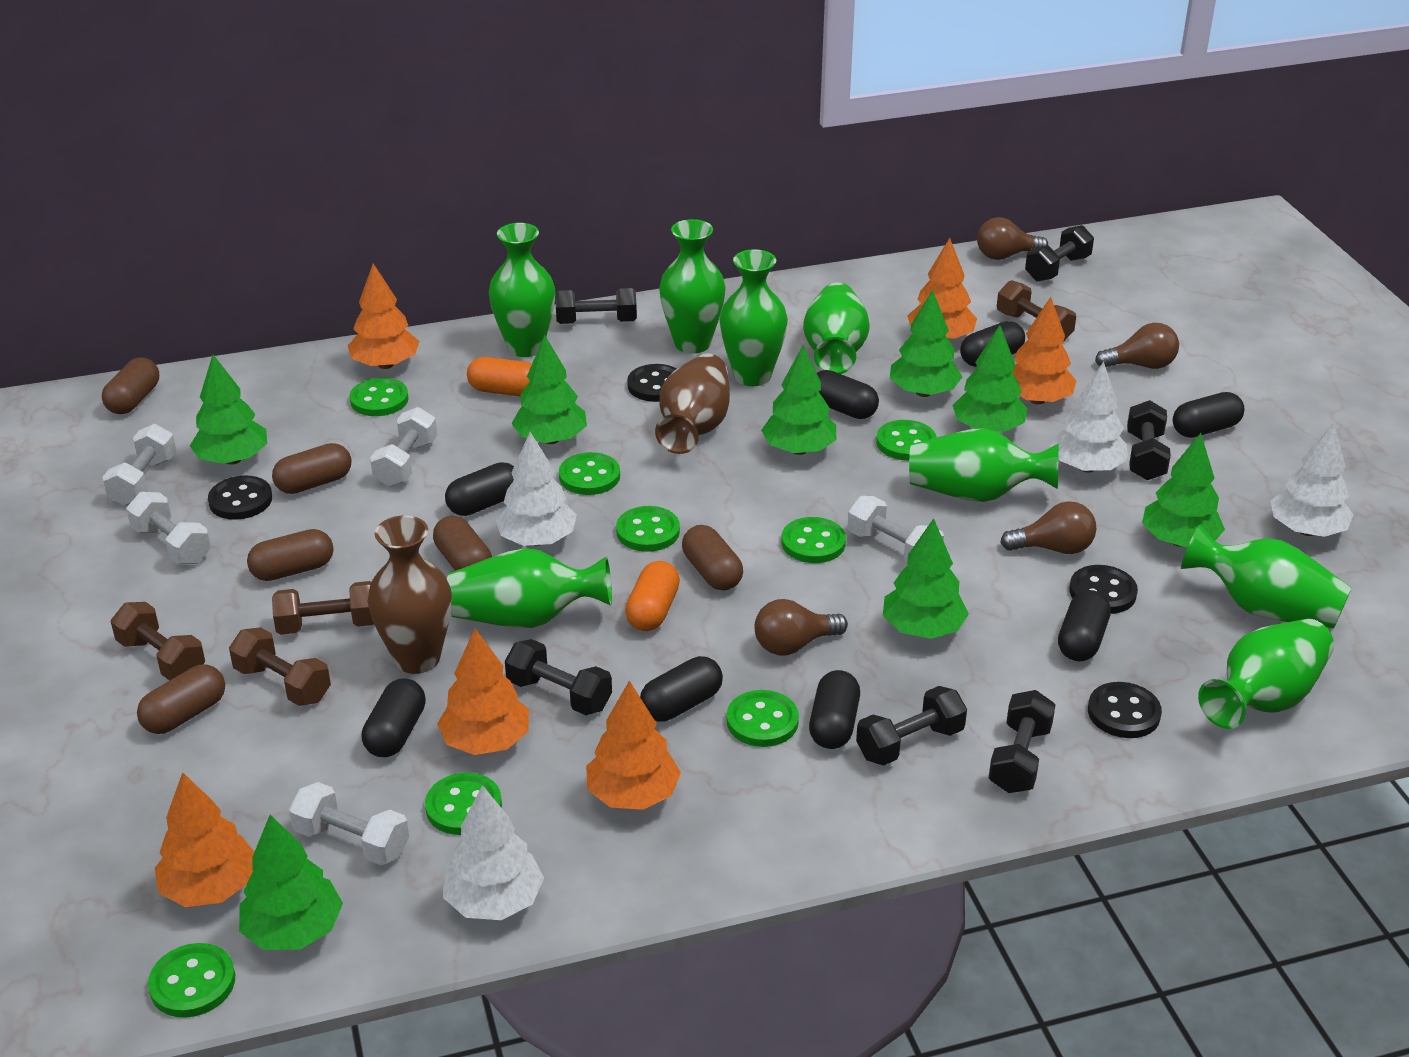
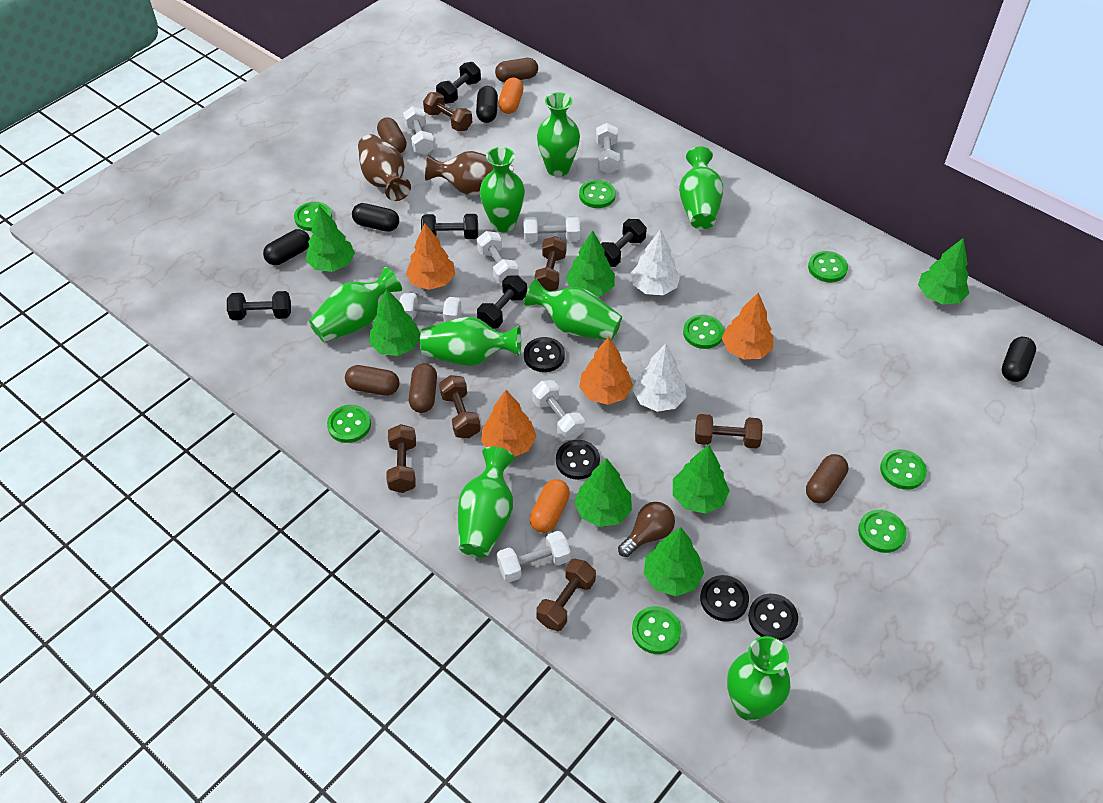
black capsule: 8 -> 4
black dumbbell: 6 -> 5
brown capsule: 6 -> 5
brown dumbbell: 4 -> 6
brown light bulb: 4 -> 1
green tree: 8 -> 7
orange tree: 6 -> 4
white dumbbell: 5 -> 7
white tree: 4 -> 2

